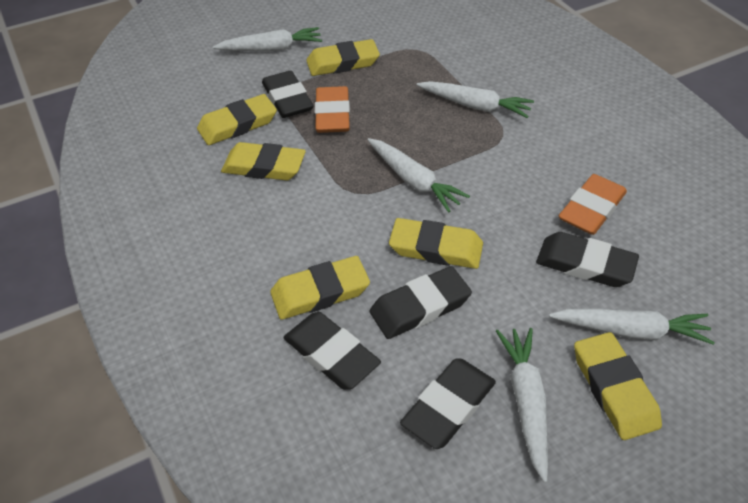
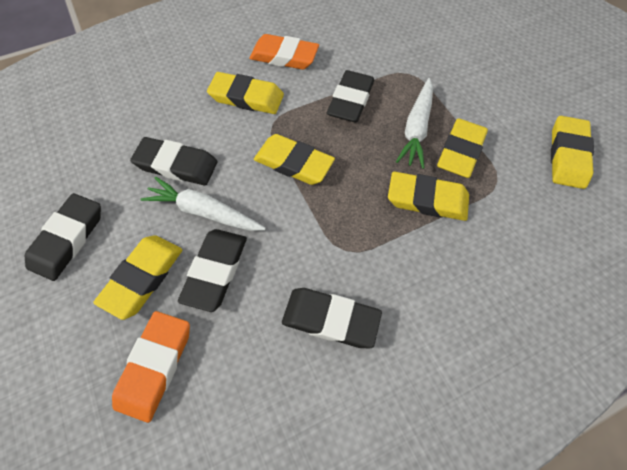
white carrot: 5 -> 2

